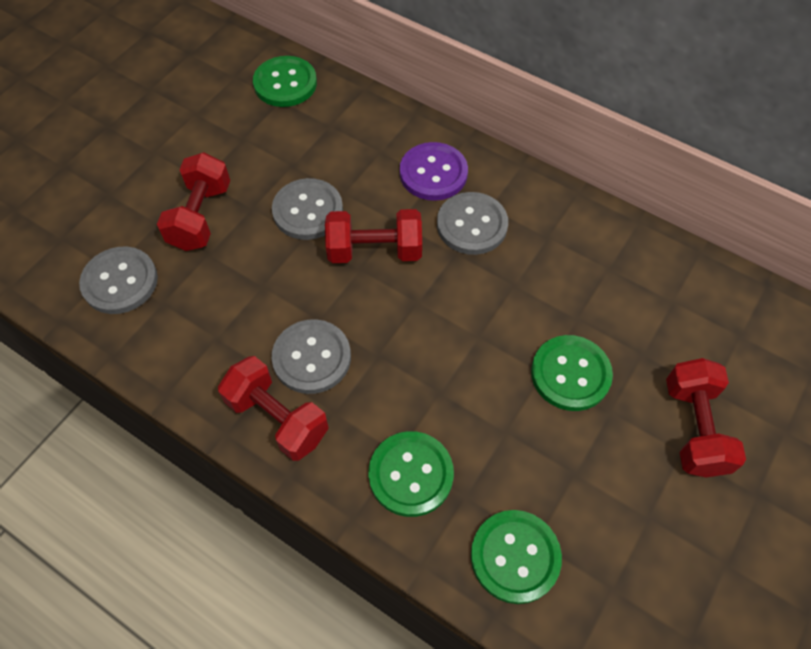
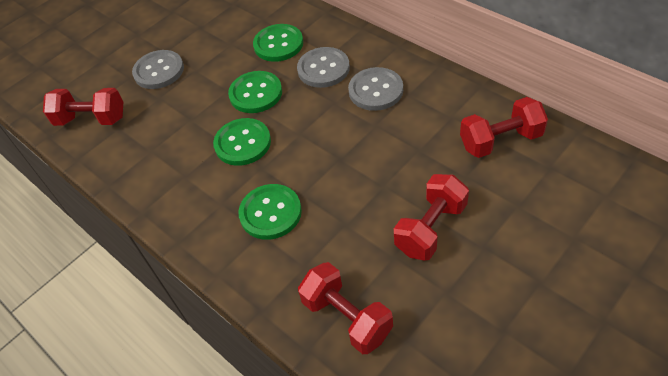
grey button: 4 -> 3
purple button: 1 -> 0

